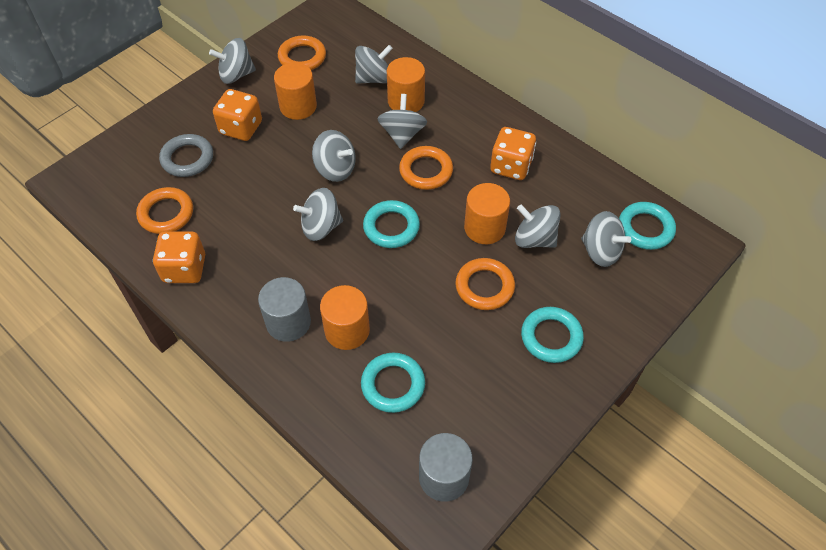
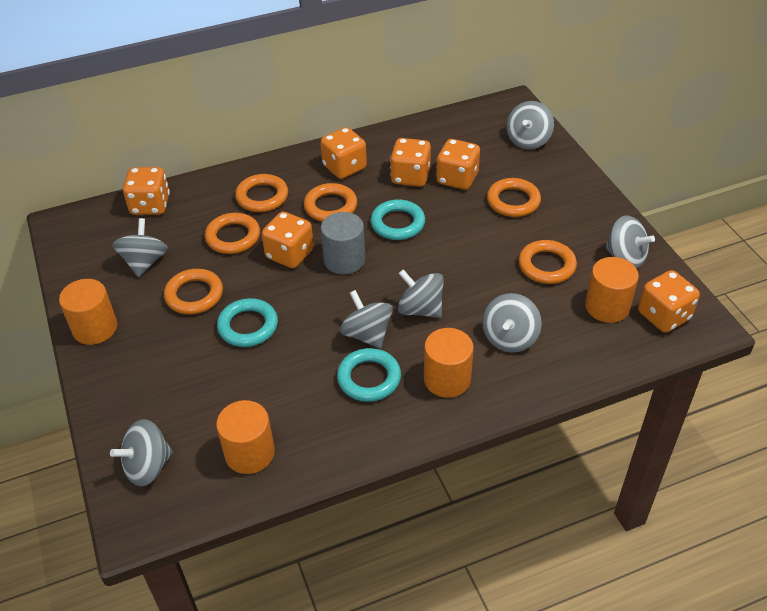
grey cylinder: 2 -> 1
grey ring: 1 -> 0
orange dice: 3 -> 6
orange ring: 4 -> 6
turquoise ring: 4 -> 3

